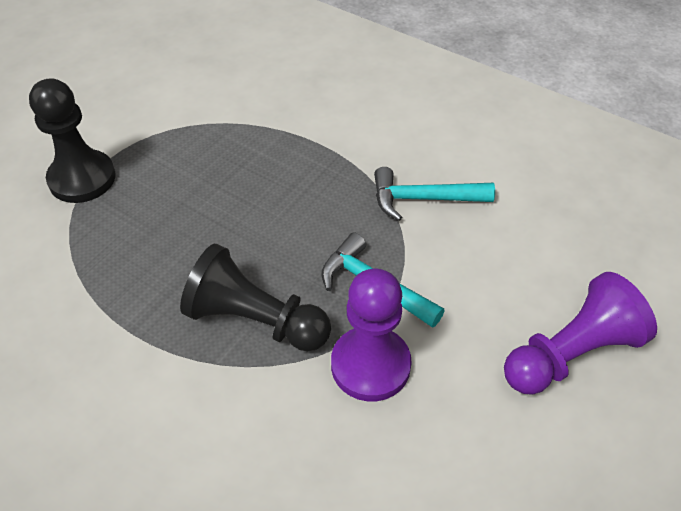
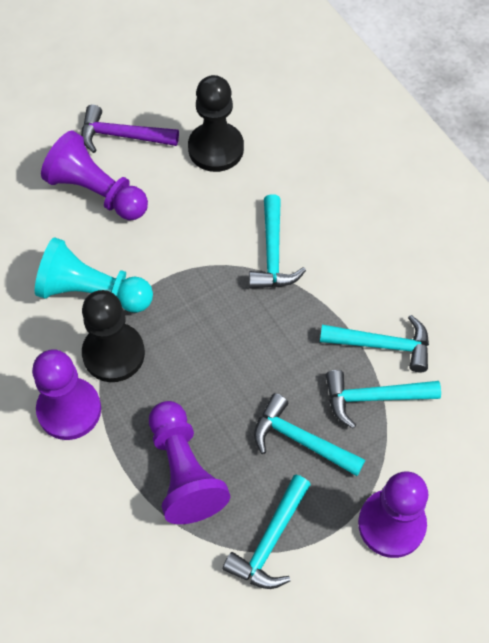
purple hammer: 0 -> 1
purple pawn: 2 -> 4
turquoise hammer: 2 -> 5
turquoise pawn: 0 -> 1

